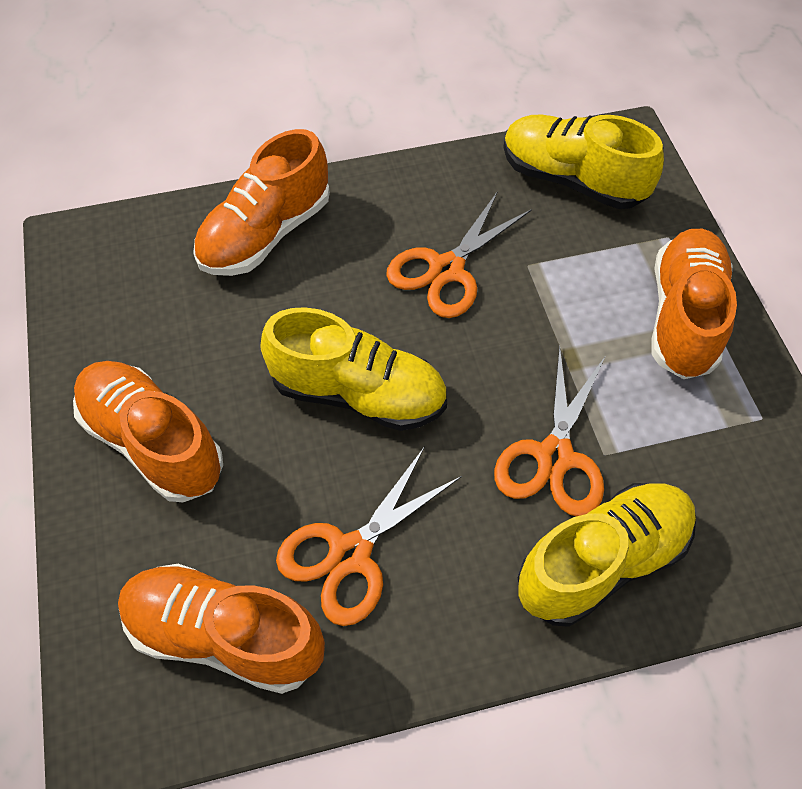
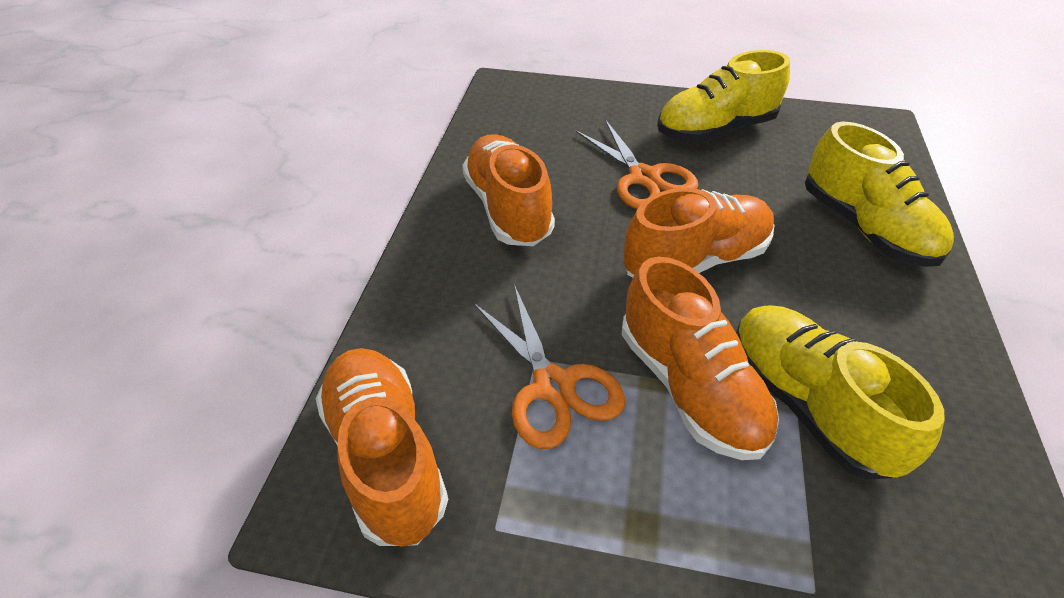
orange scissors: 3 -> 2

